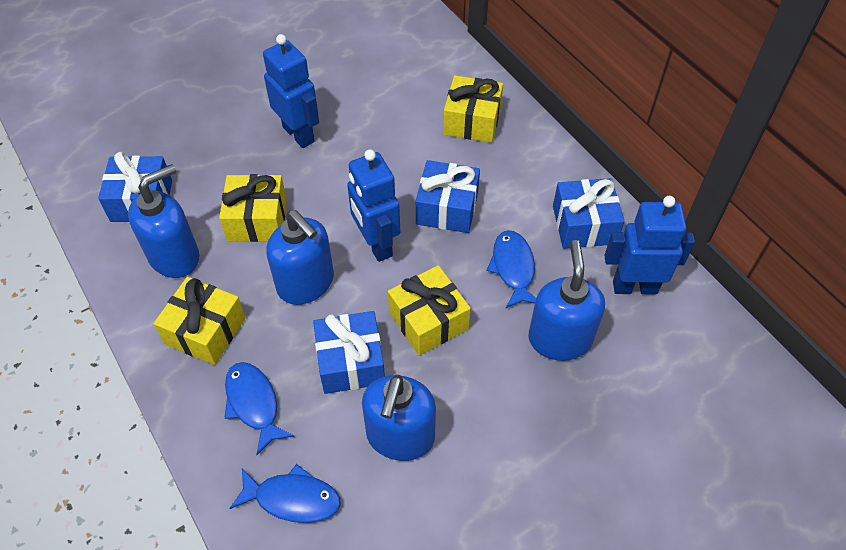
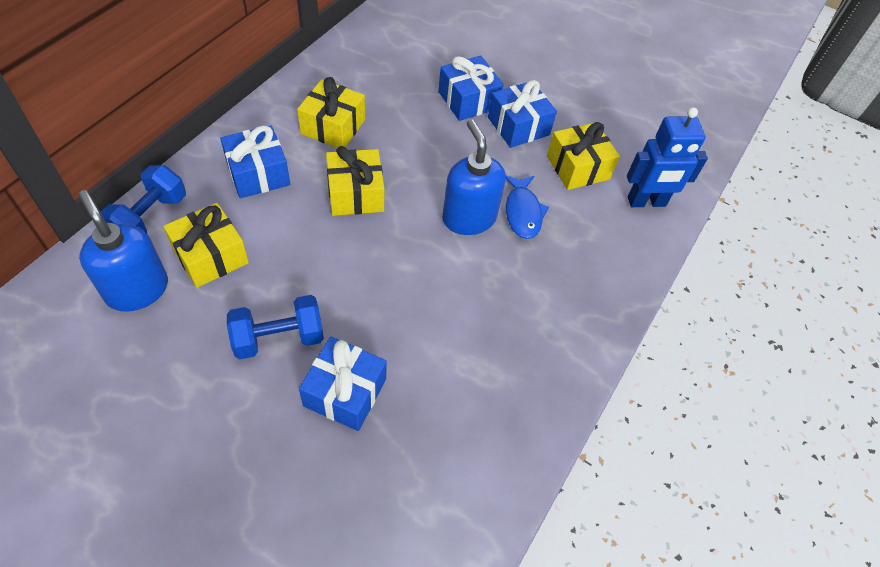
blue dumbbell: 0 -> 2
blue fish: 3 -> 1
blue robot: 3 -> 1
blue soap dispenser: 4 -> 2

